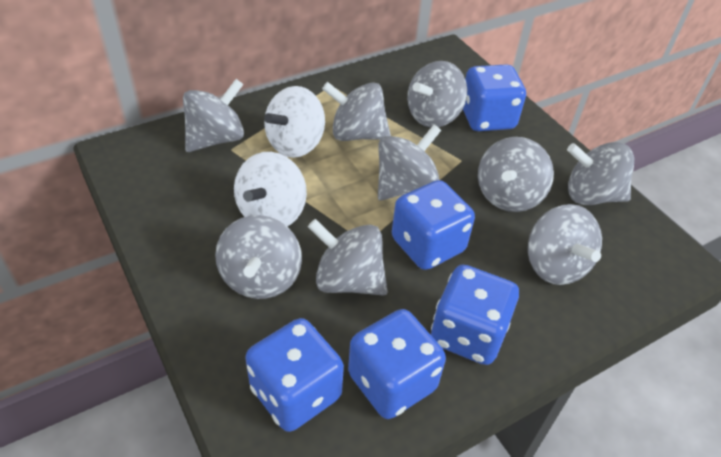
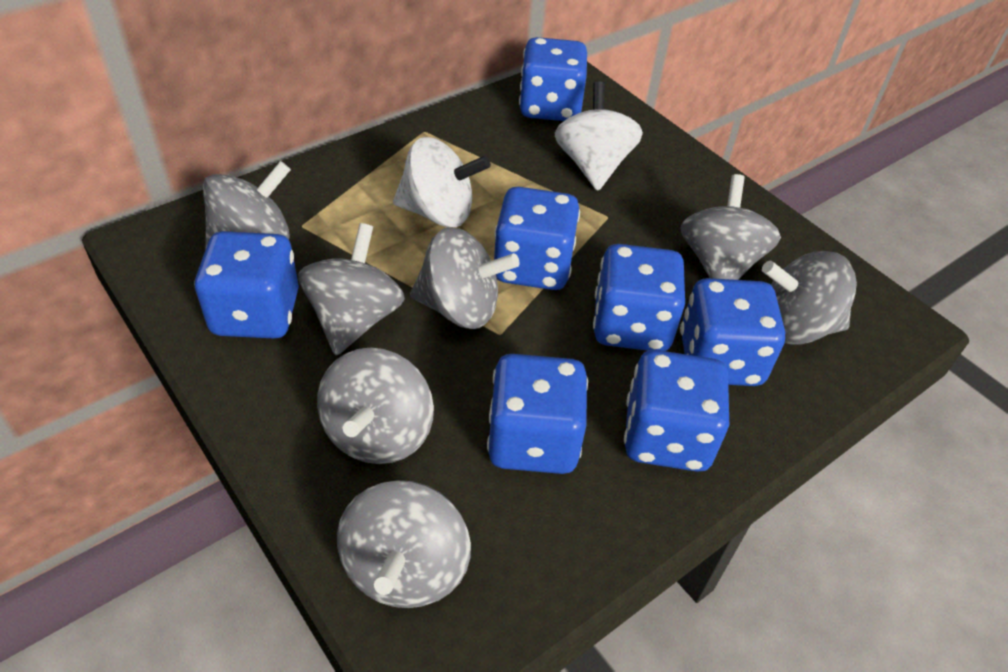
blue dice: 5 -> 7
grey spinning top: 9 -> 7

